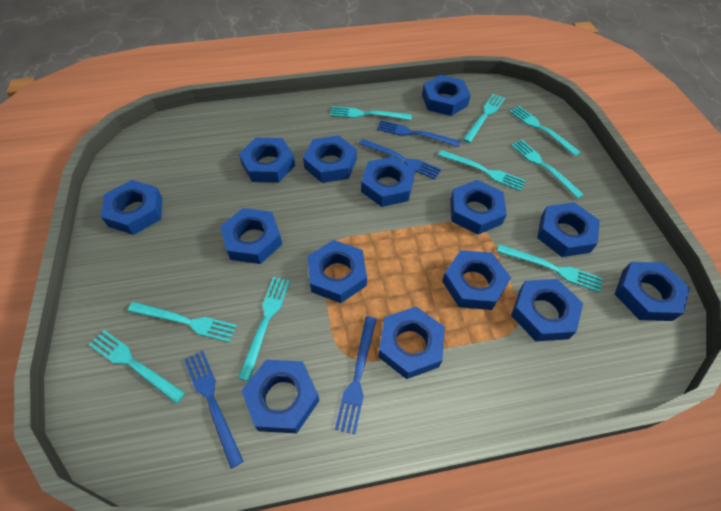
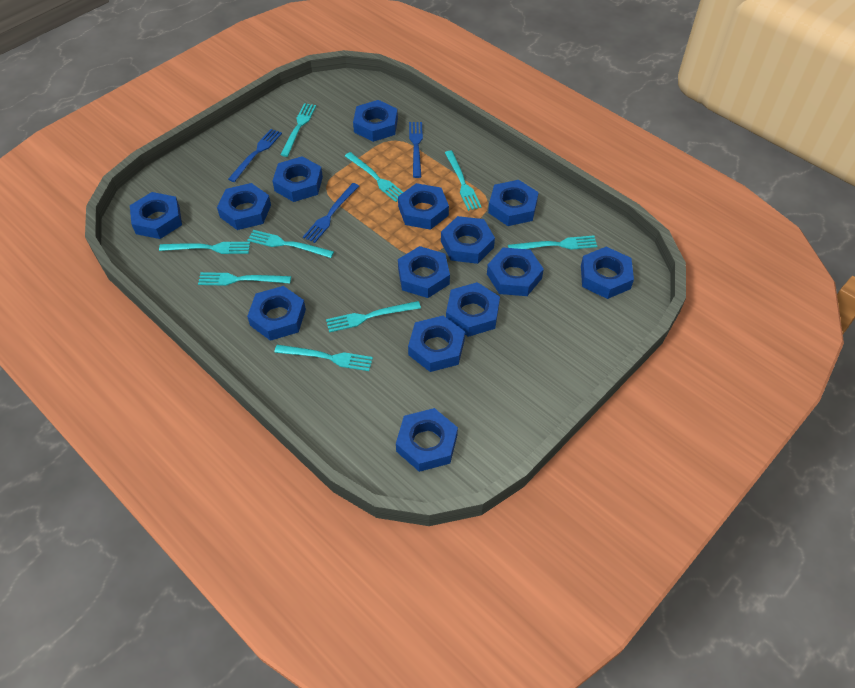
blue fork: 4 -> 3

